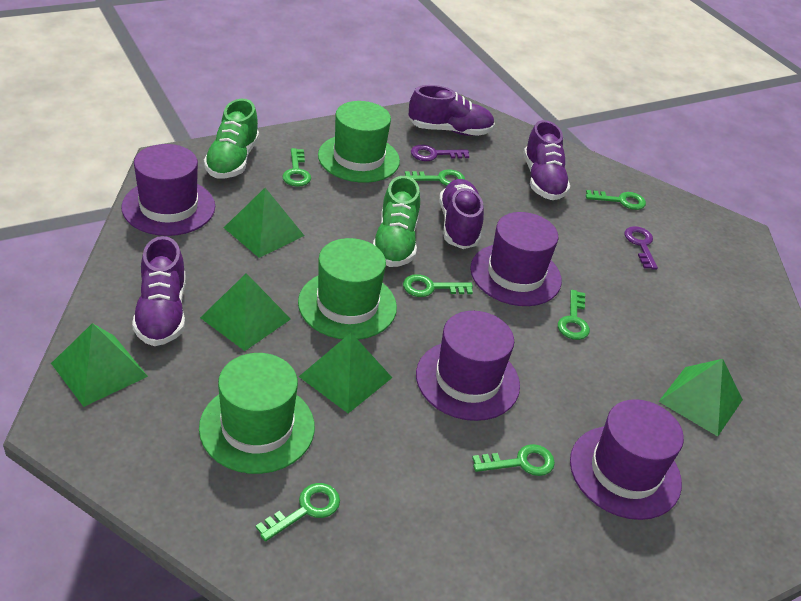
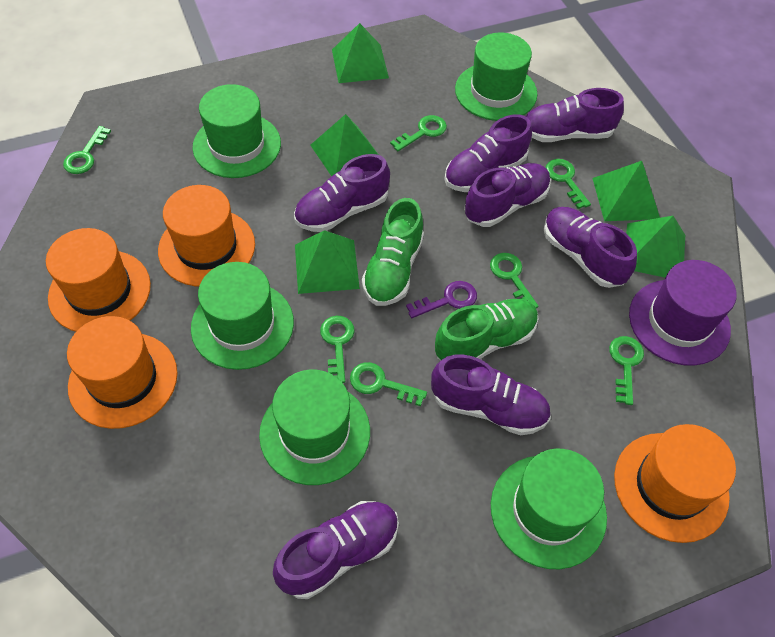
green hat: 3 -> 5
orange hat: 0 -> 4
purple hat: 4 -> 1
purple key: 2 -> 1
purple shoe: 4 -> 7

